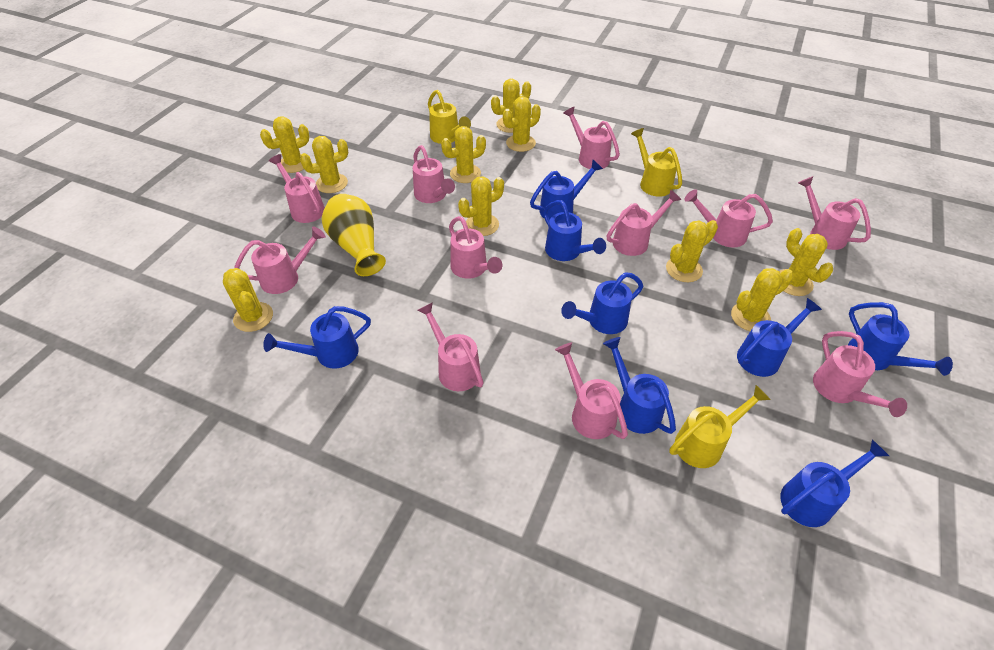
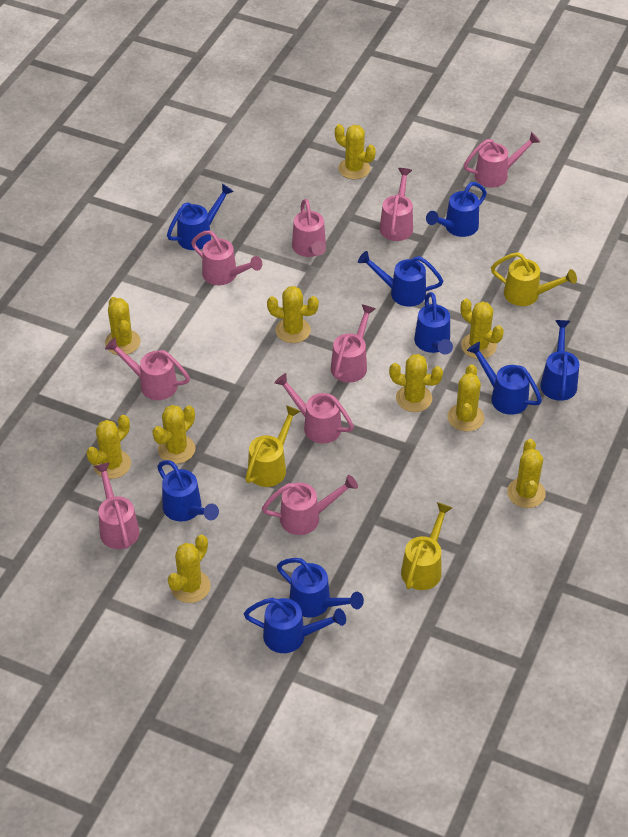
blue watering can: 8 -> 9
pink watering can: 11 -> 9
yellow vase: 1 -> 0

